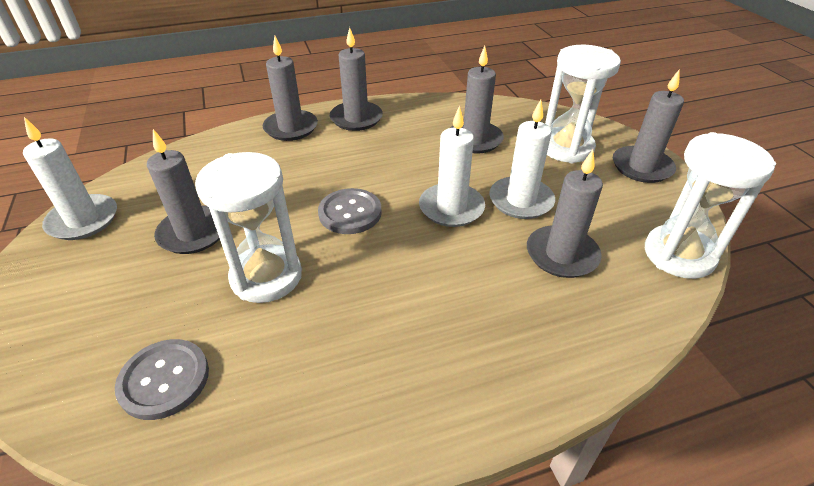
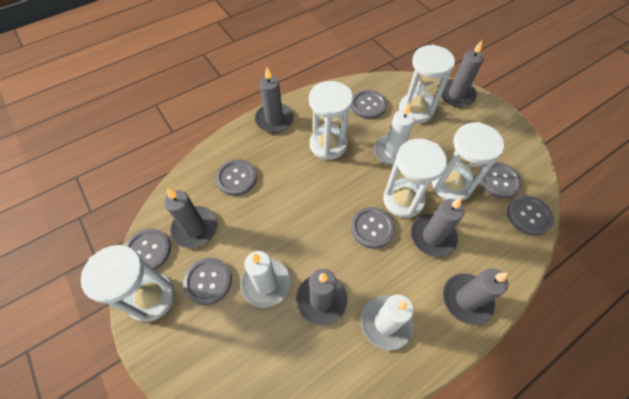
grey button: 2 -> 7
white hourglass: 3 -> 5

